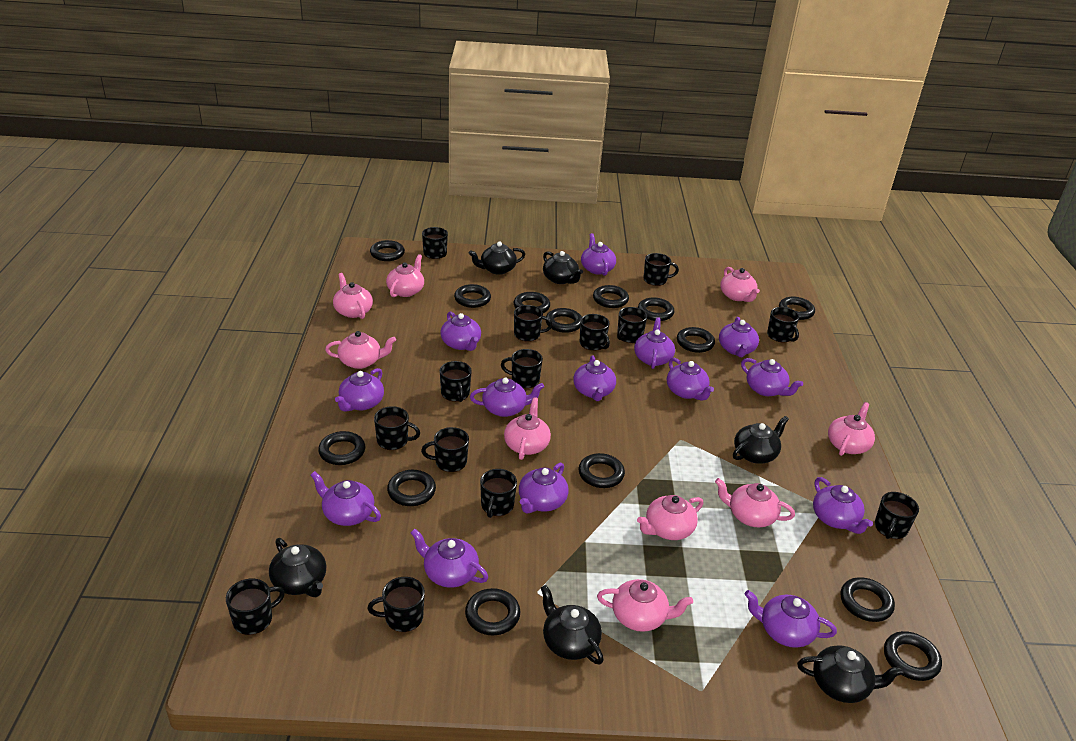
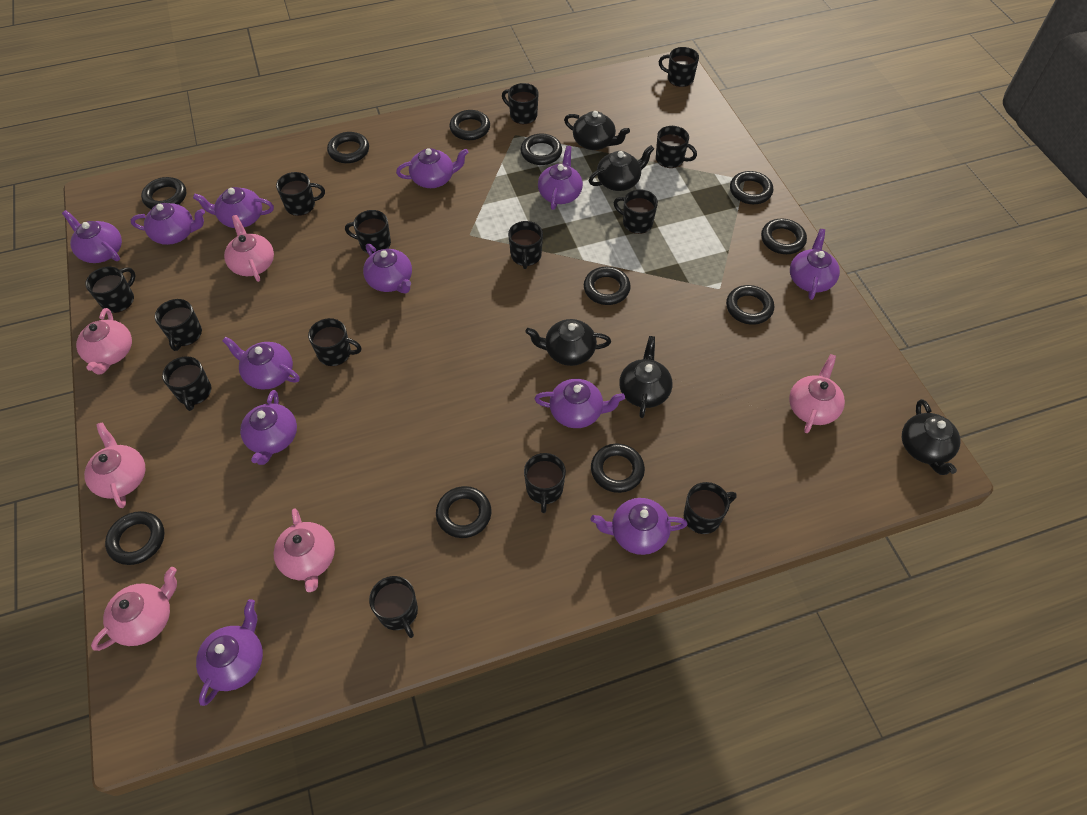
black ring: 14 -> 11
black teapot: 6 -> 5
pink teapot: 9 -> 6
purple teapot: 14 -> 12

